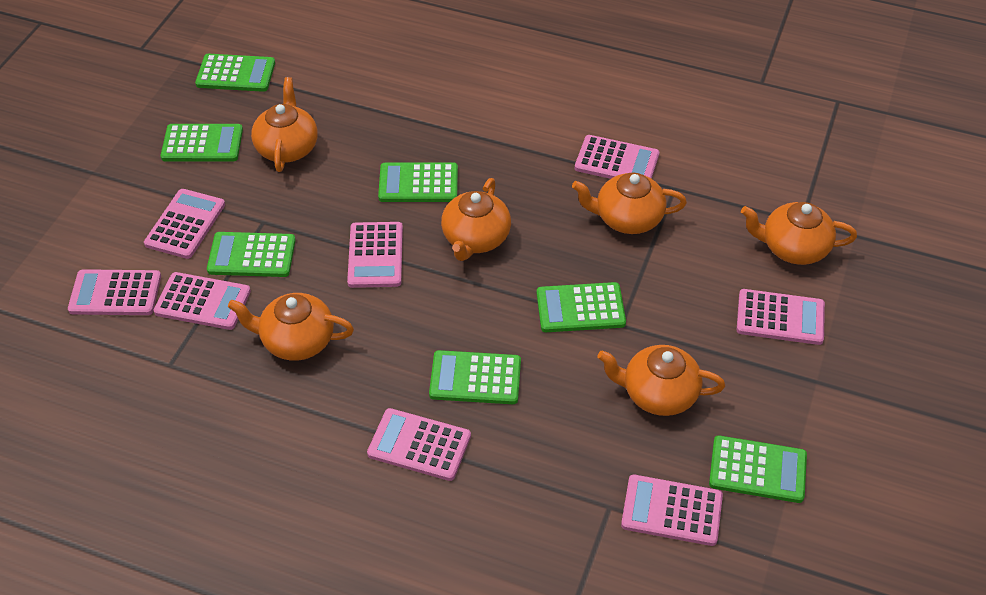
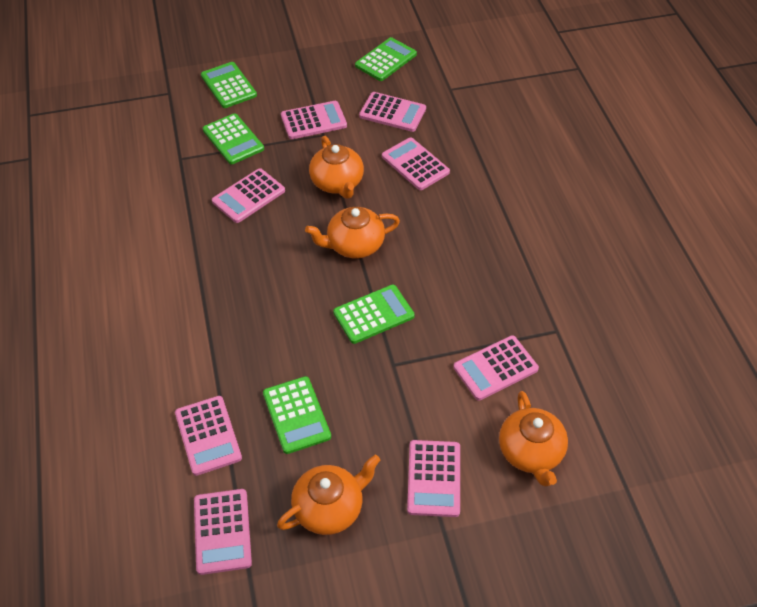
green calculator: 7 -> 5
orange teapot: 6 -> 4

